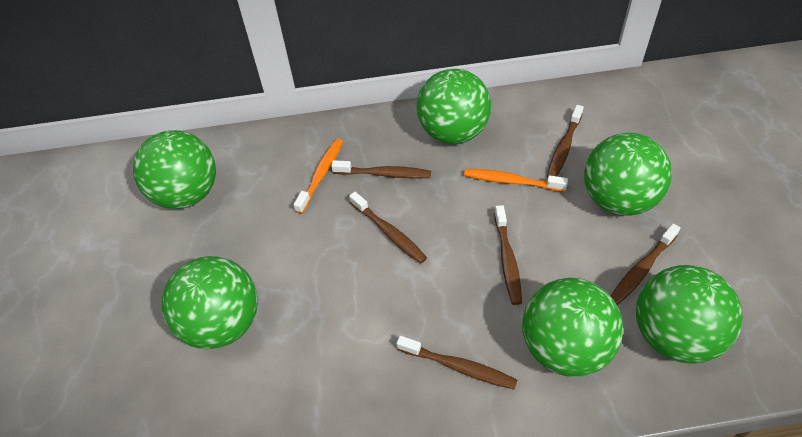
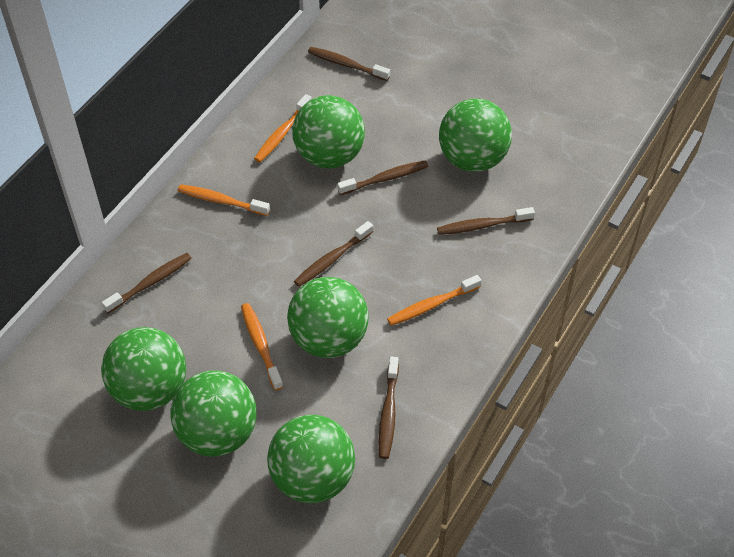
orange toothbrush: 2 -> 4

